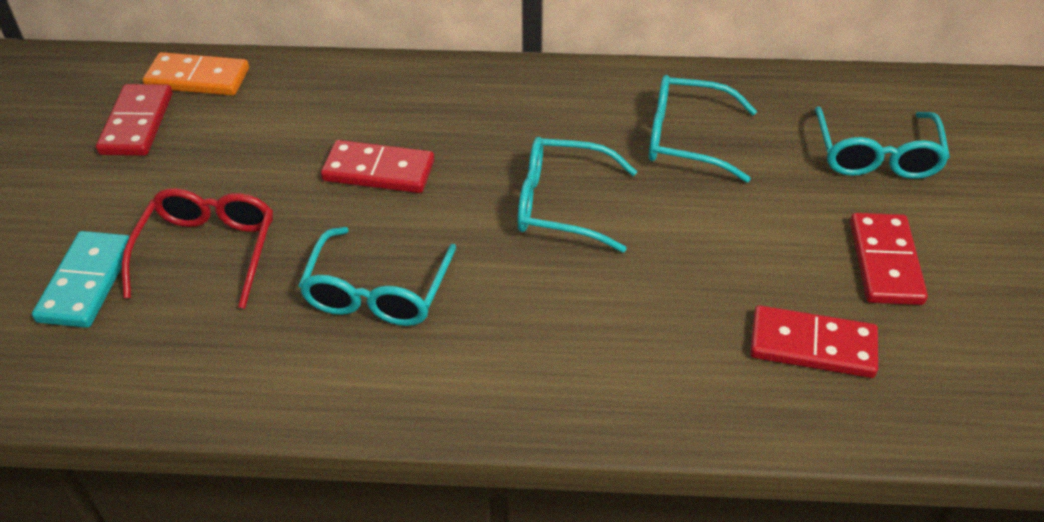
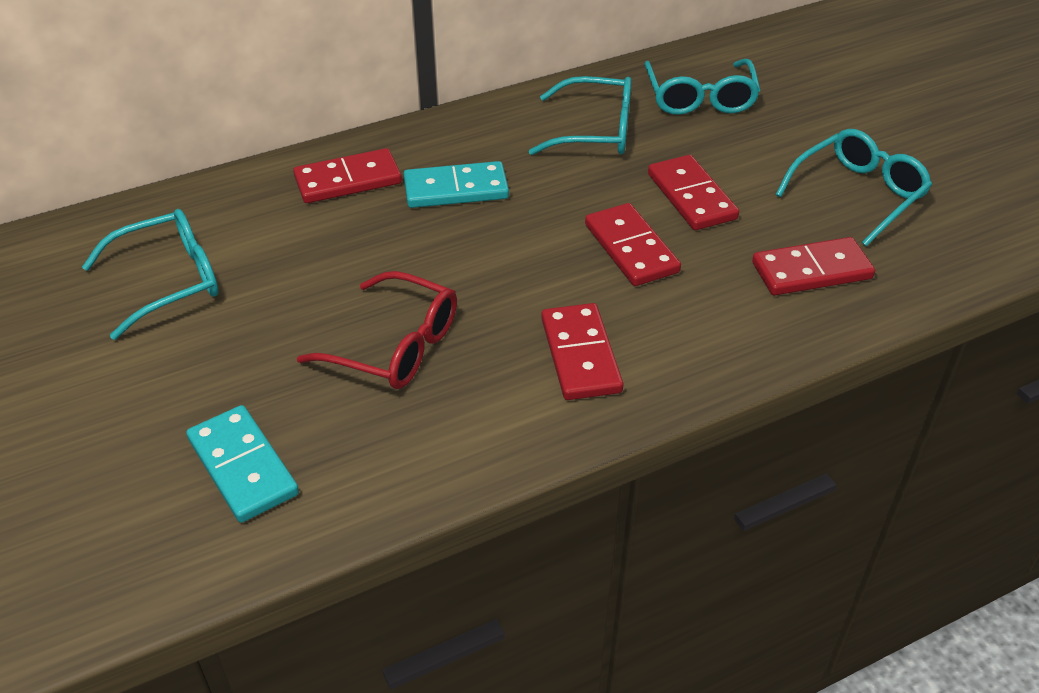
orange domino: 1 -> 0
red domino: 4 -> 5
turquoise domino: 1 -> 2

